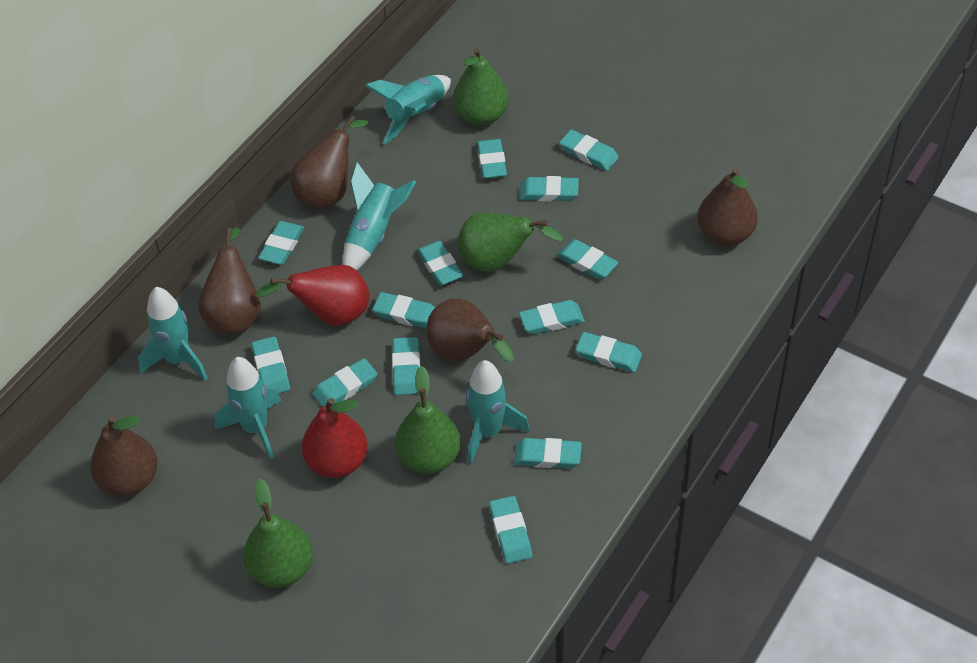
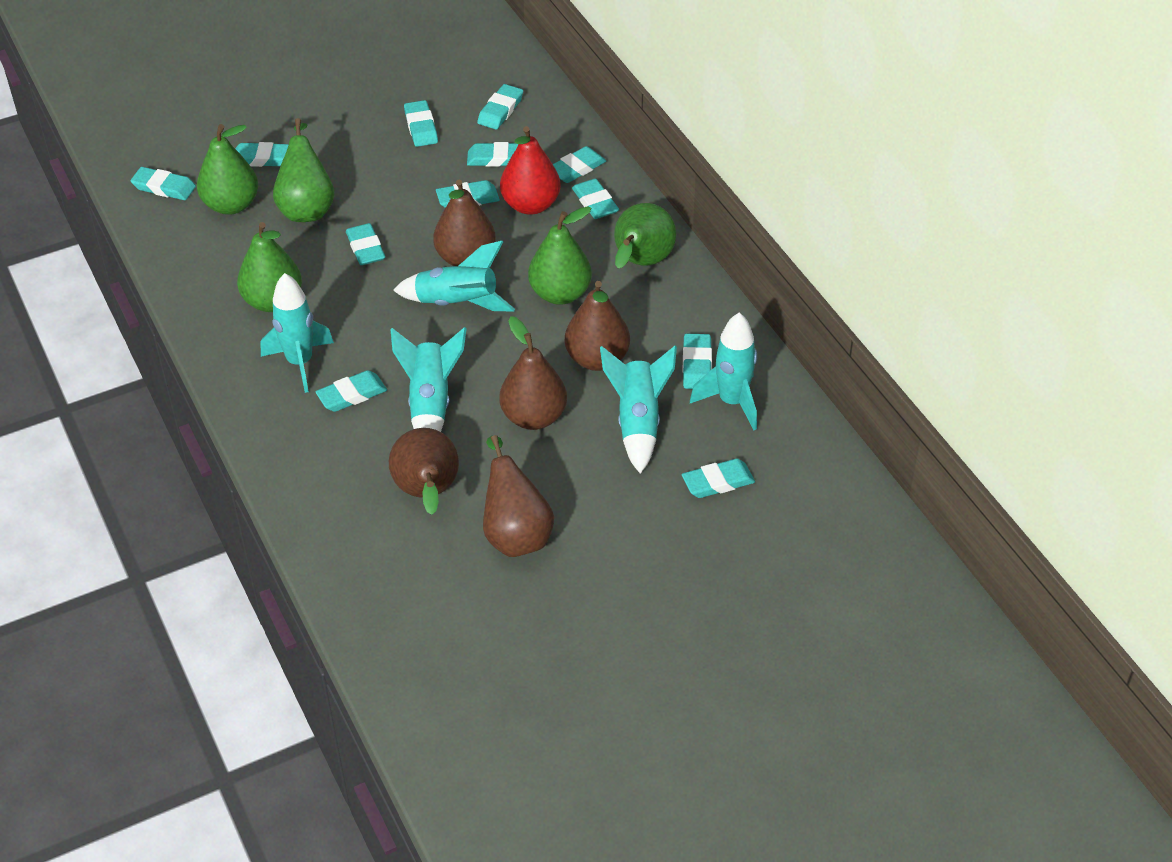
green pear: 4 -> 5
red pear: 2 -> 1
turquoise eraser: 14 -> 12

